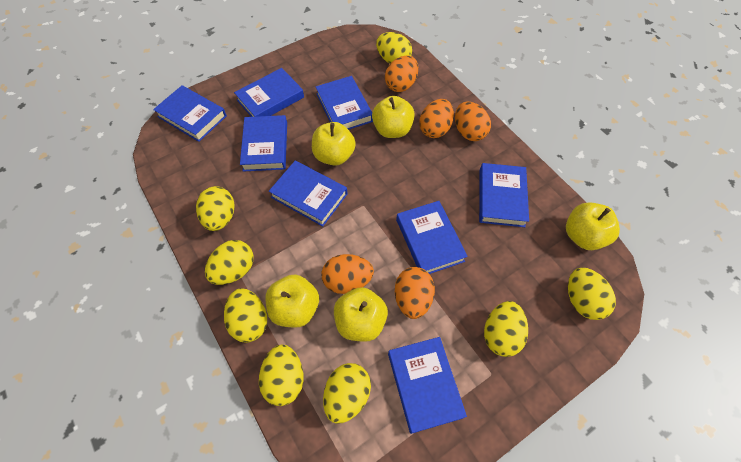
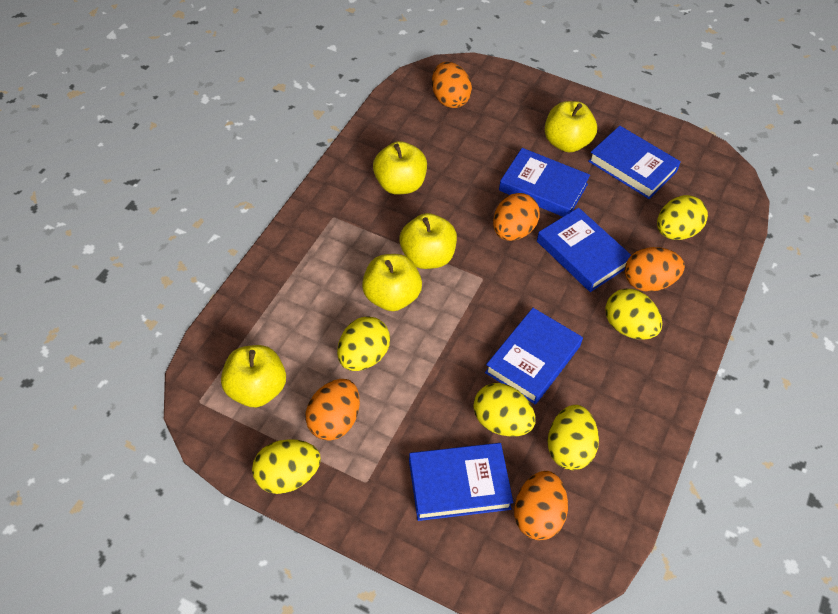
blue book: 8 -> 5
yellow egg: 8 -> 6

